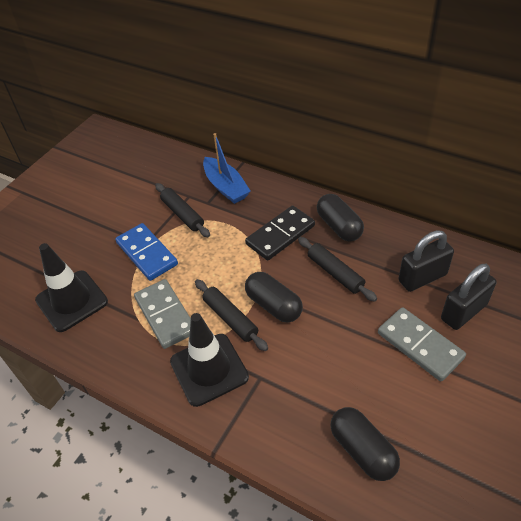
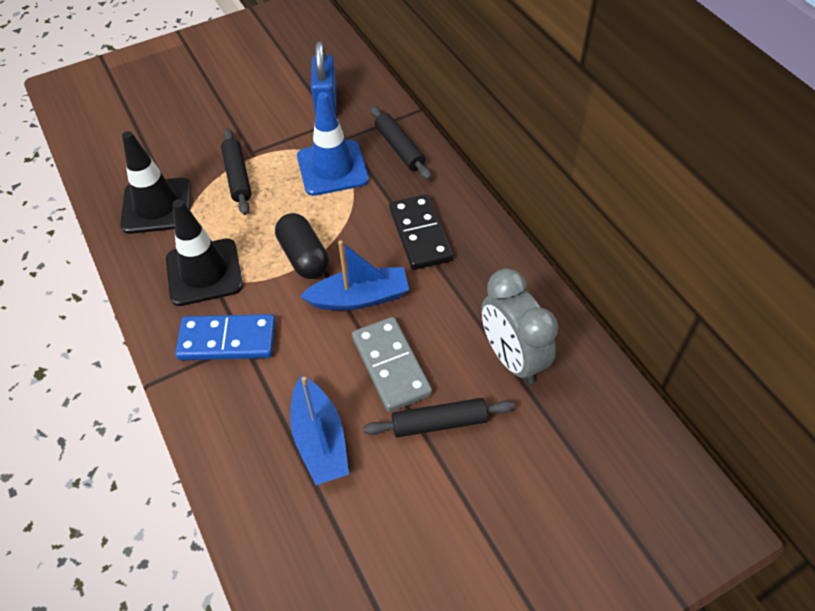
black capsule: 3 -> 1
black padlock: 2 -> 0
blue boat: 1 -> 2
blue padlock: 0 -> 1
blue traffic cone: 0 -> 1
grey clock: 0 -> 1
grey domino: 2 -> 1

